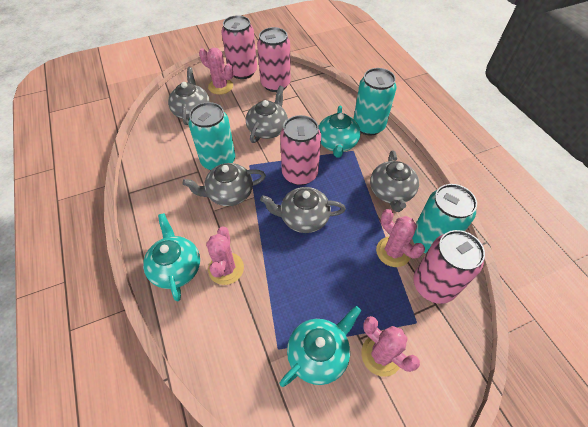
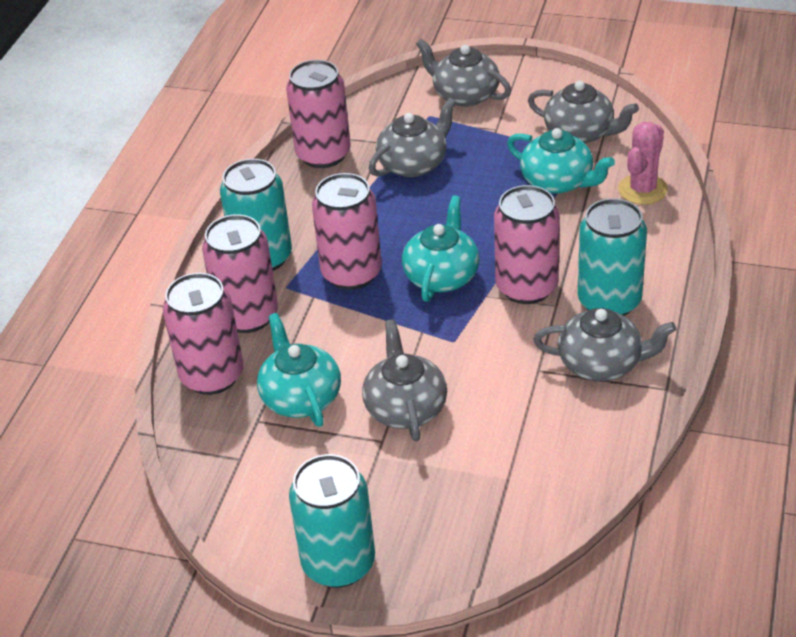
pink cactus: 4 -> 1
pink can: 4 -> 5

